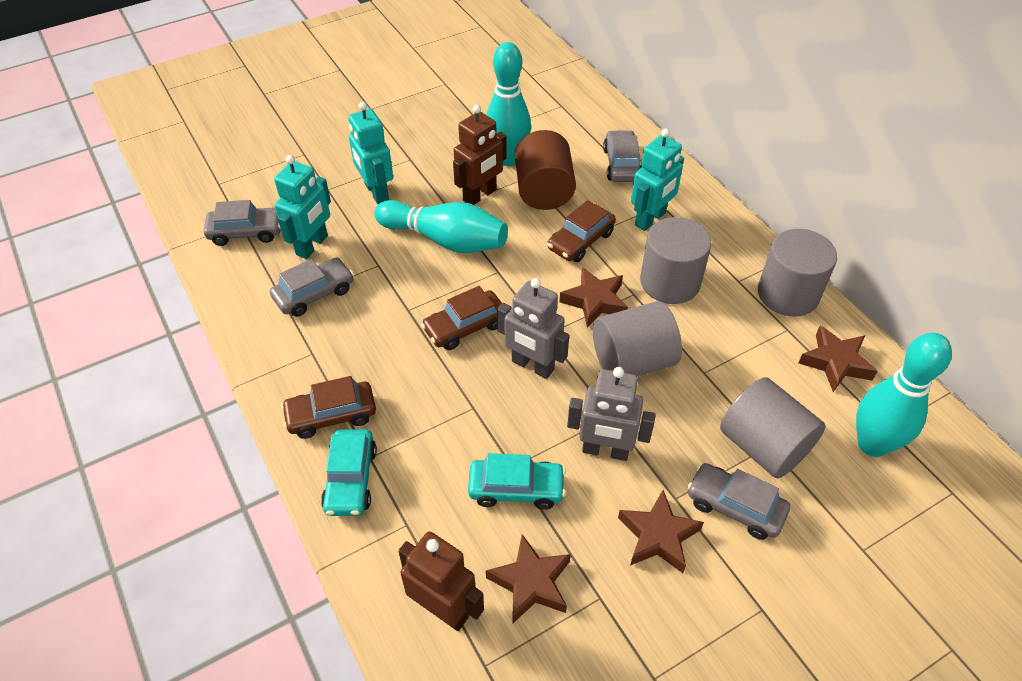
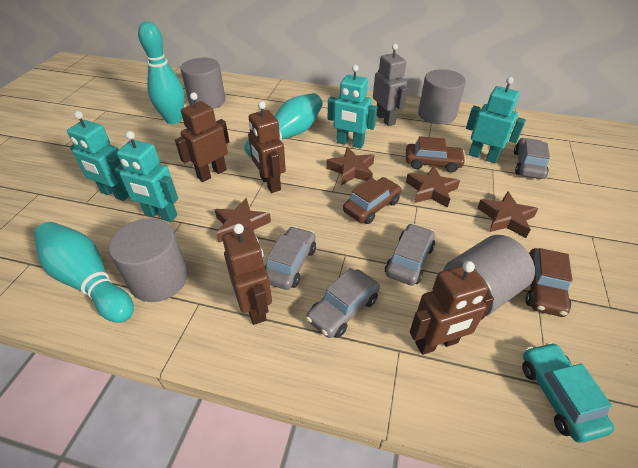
brown cylinder: 1 -> 0
brown robot: 2 -> 4
grey robot: 2 -> 1
turquoise car: 2 -> 1
turquoise robot: 3 -> 4

